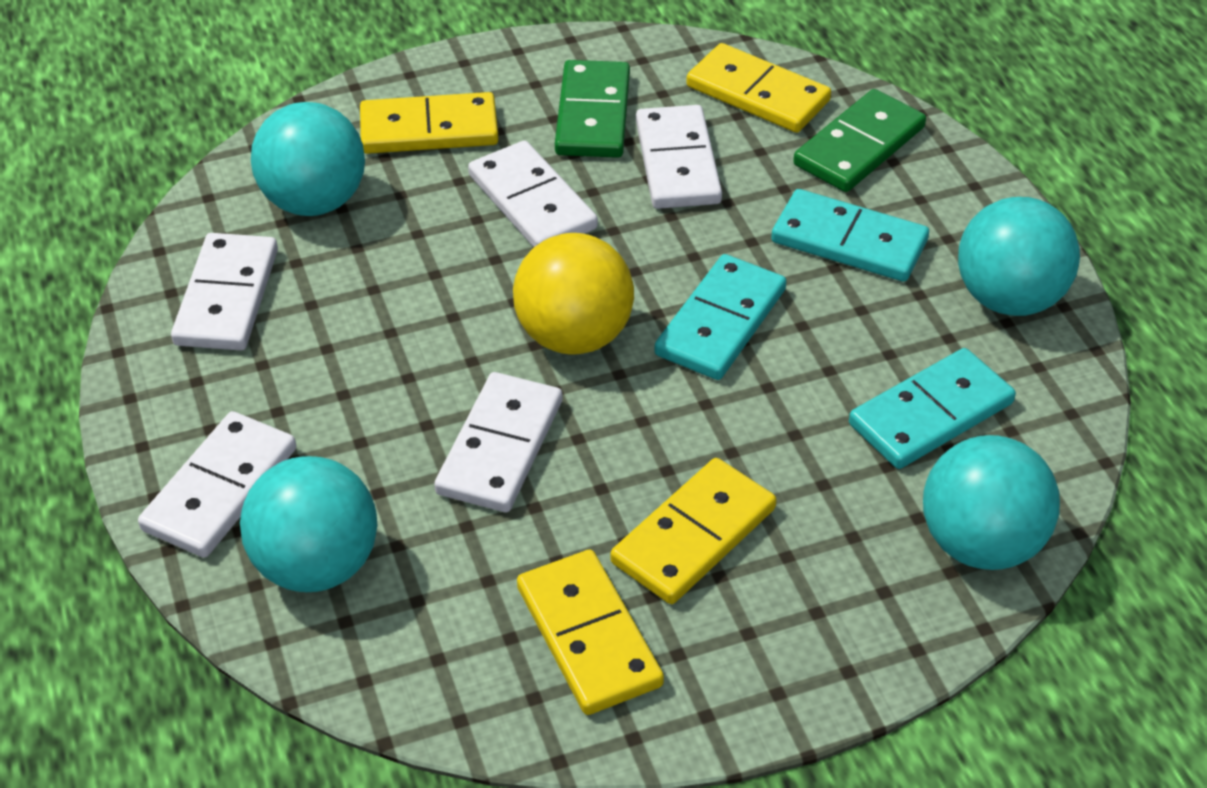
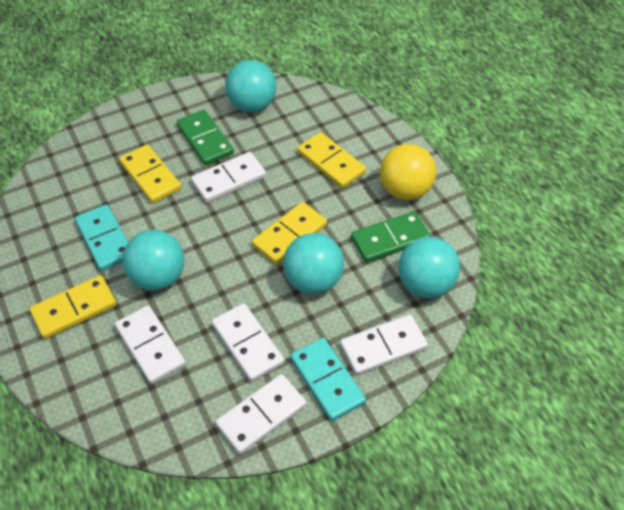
turquoise domino: 3 -> 2

